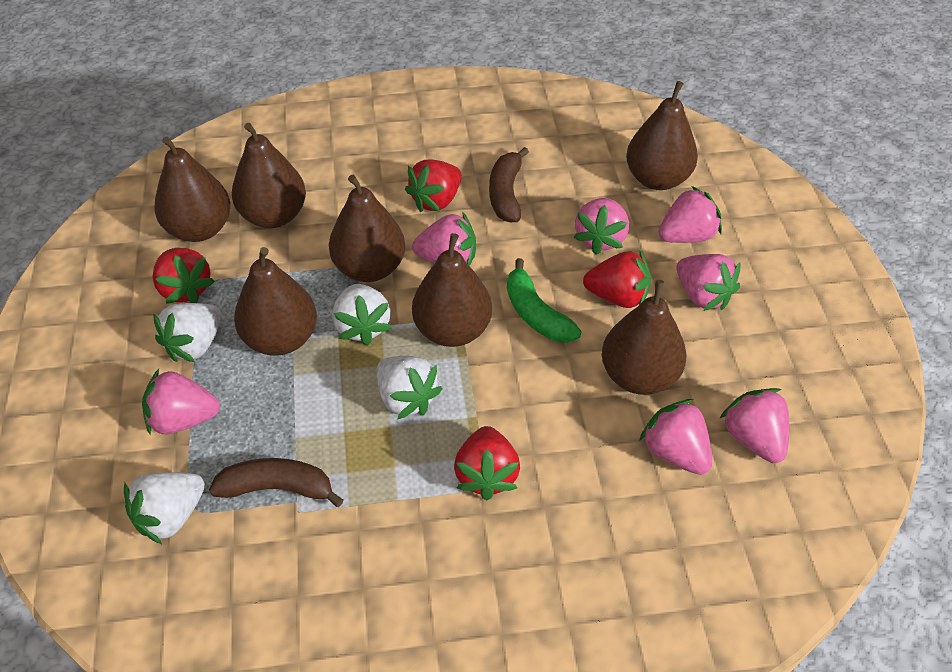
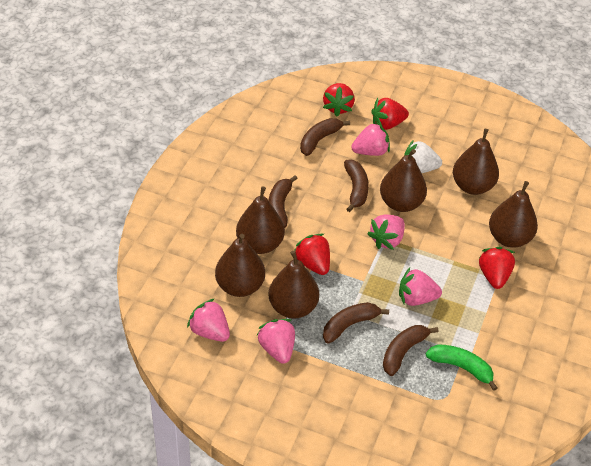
brown banana: 2 -> 5
brown pear: 7 -> 6
pink strawberry: 7 -> 5
white strawberry: 4 -> 1

